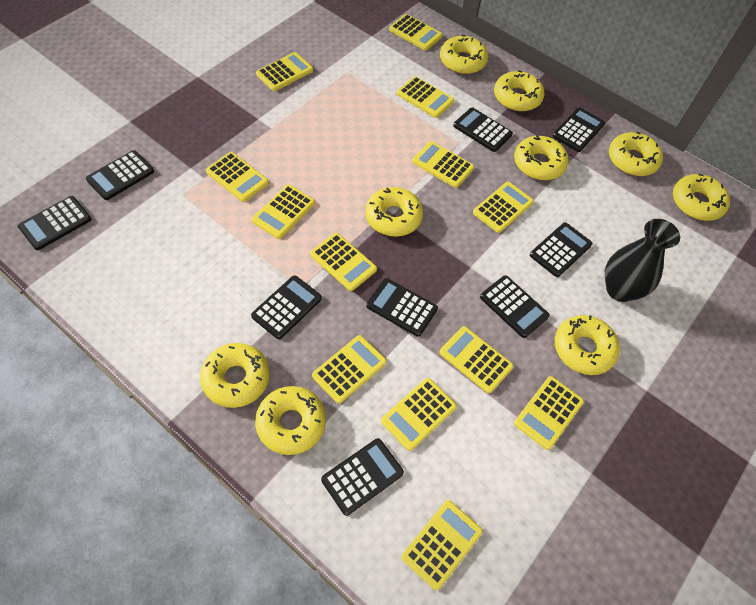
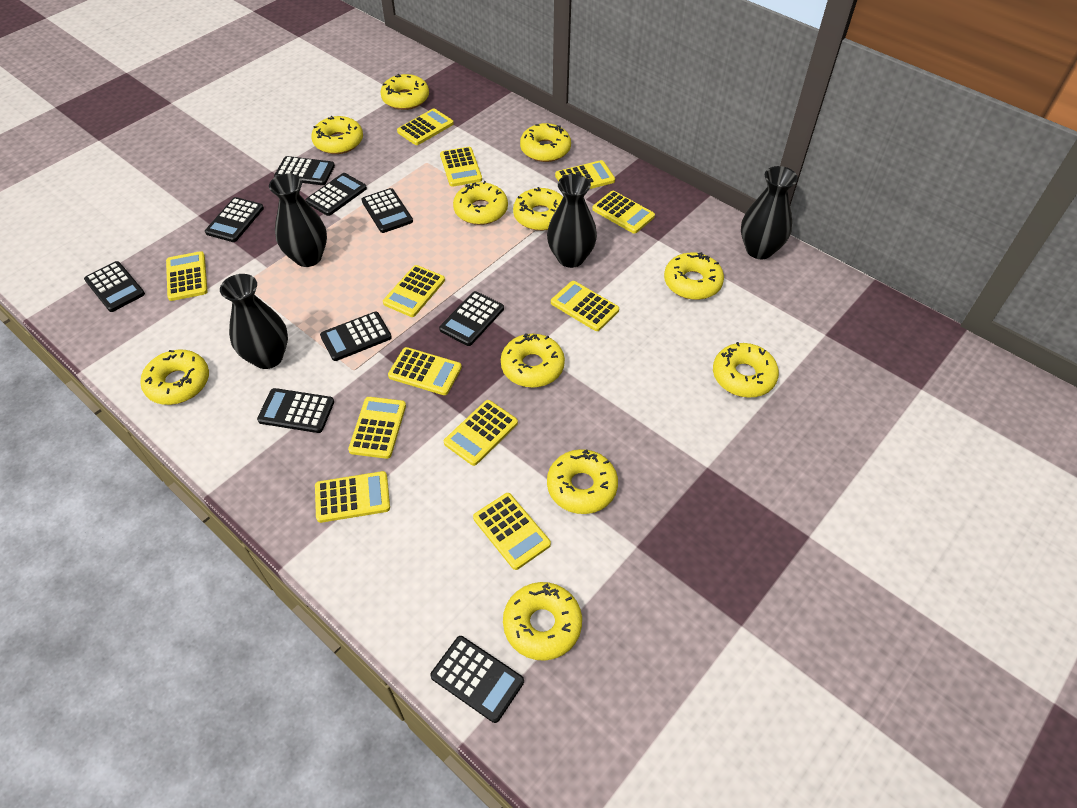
black vase: 1 -> 4
yellow calculator: 13 -> 12
yellow donut: 9 -> 11

